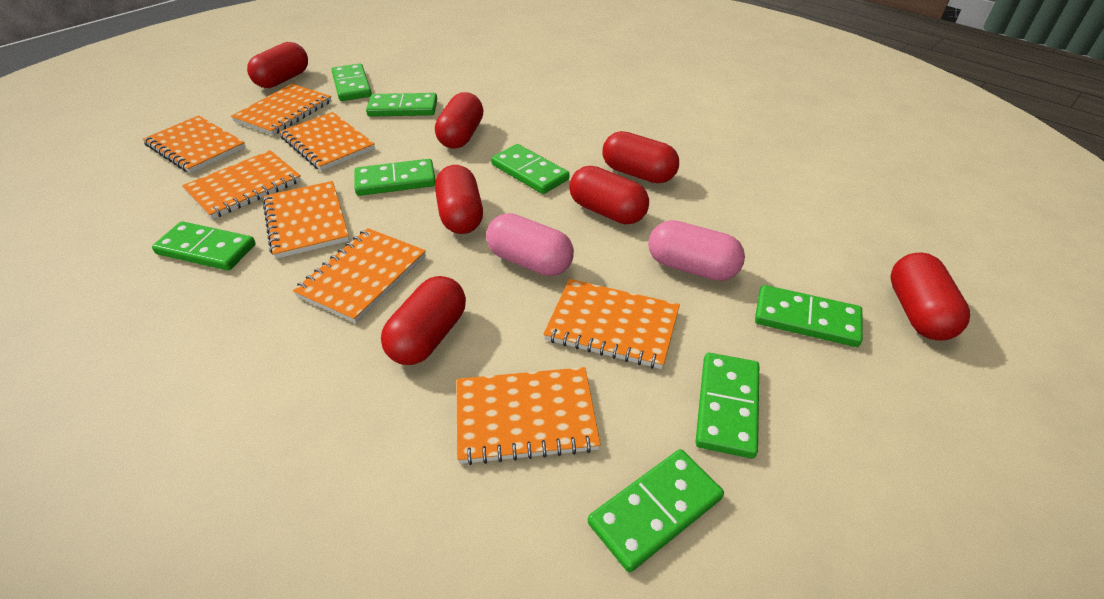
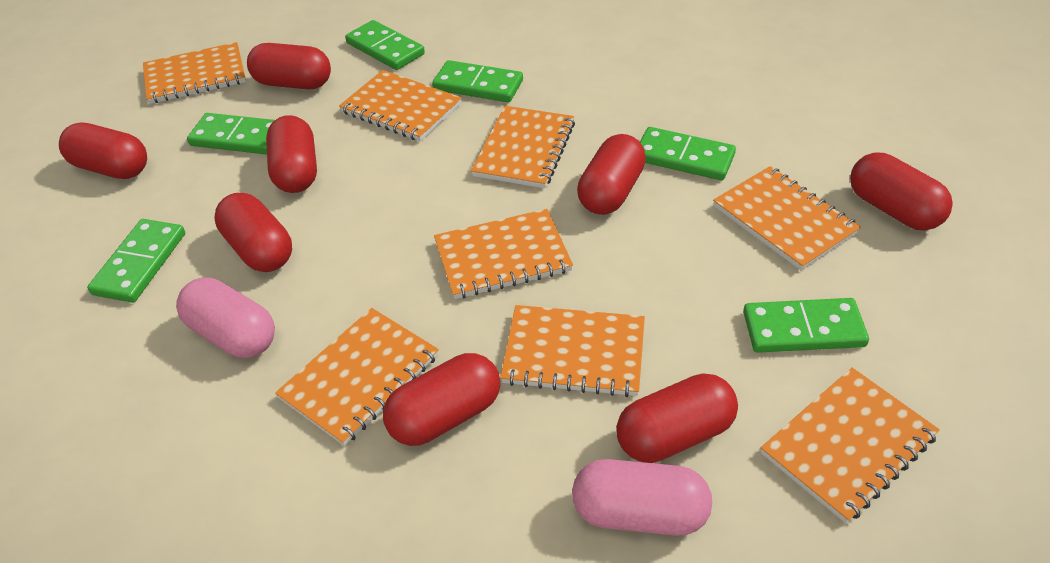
green domino: 8 -> 6
red capsule: 7 -> 8

